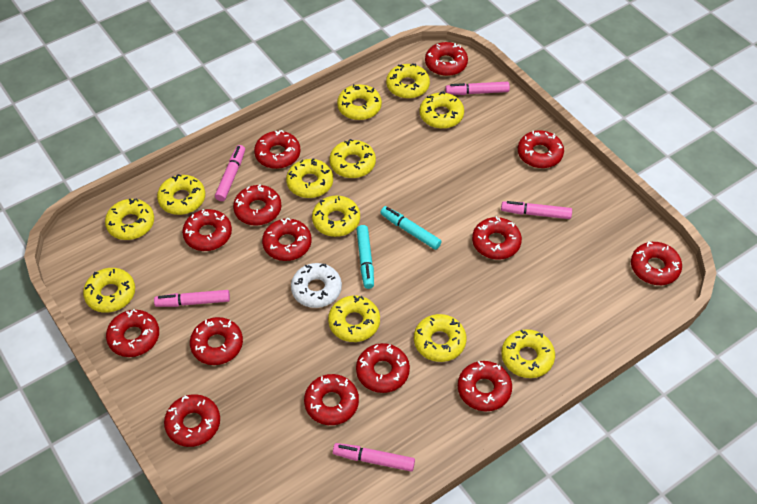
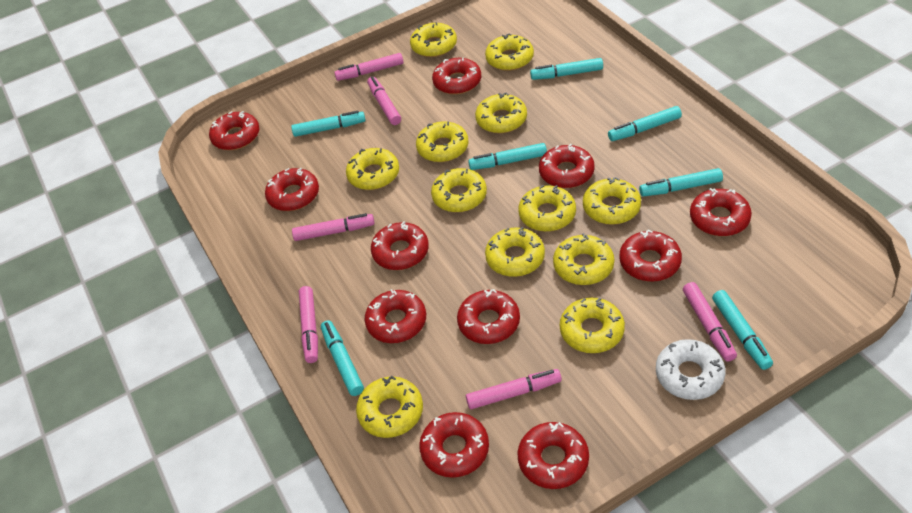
pink marker: 5 -> 6
red donut: 14 -> 11
turquoise marker: 2 -> 7

